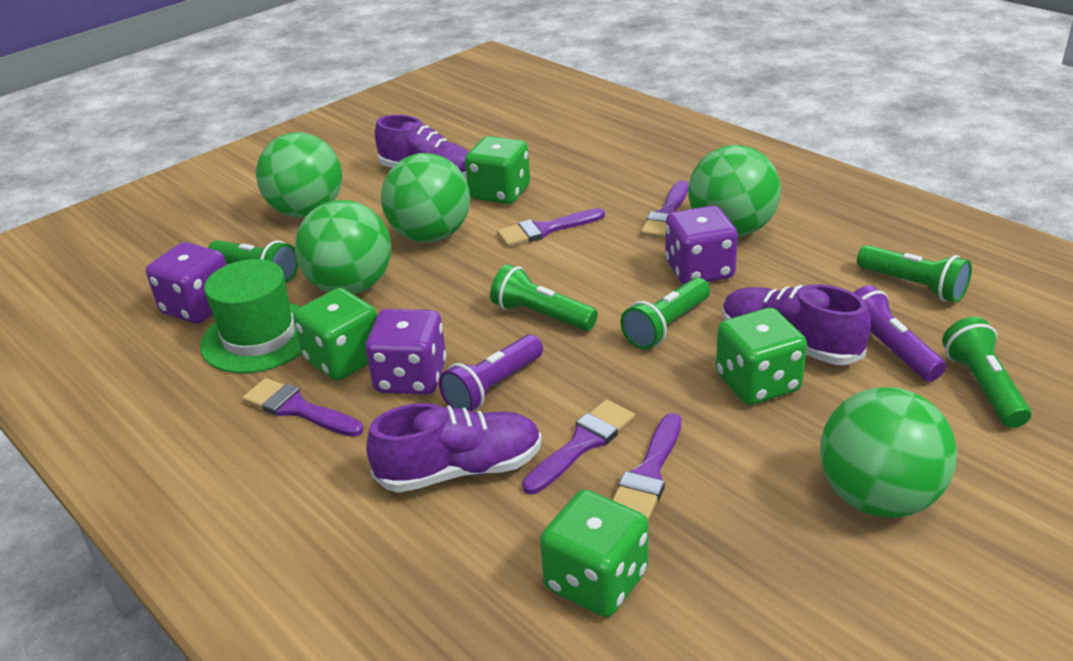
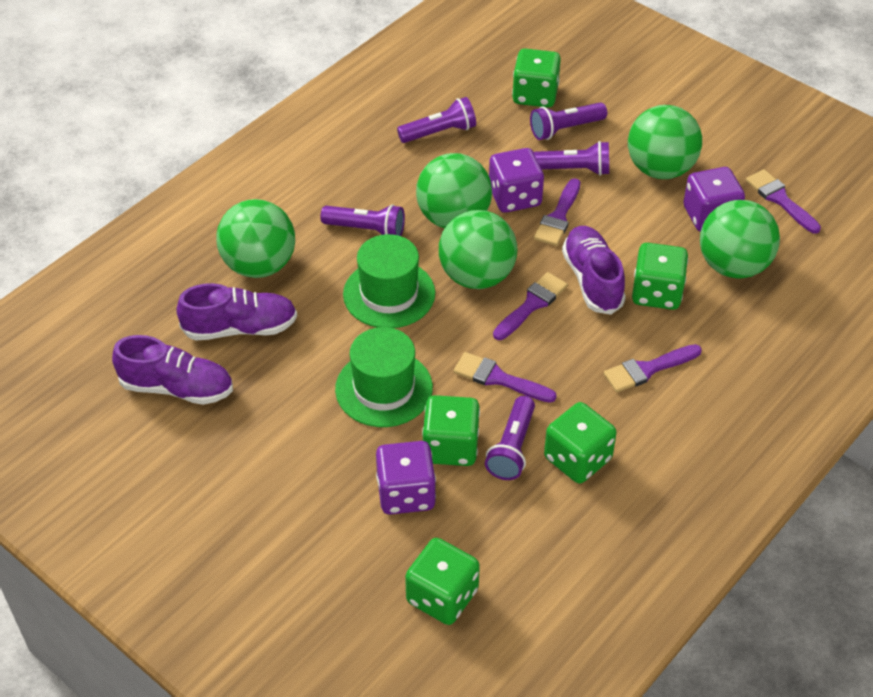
green dice: 4 -> 5
green flashlight: 5 -> 0
green hat: 1 -> 2
purple flashlight: 2 -> 5

